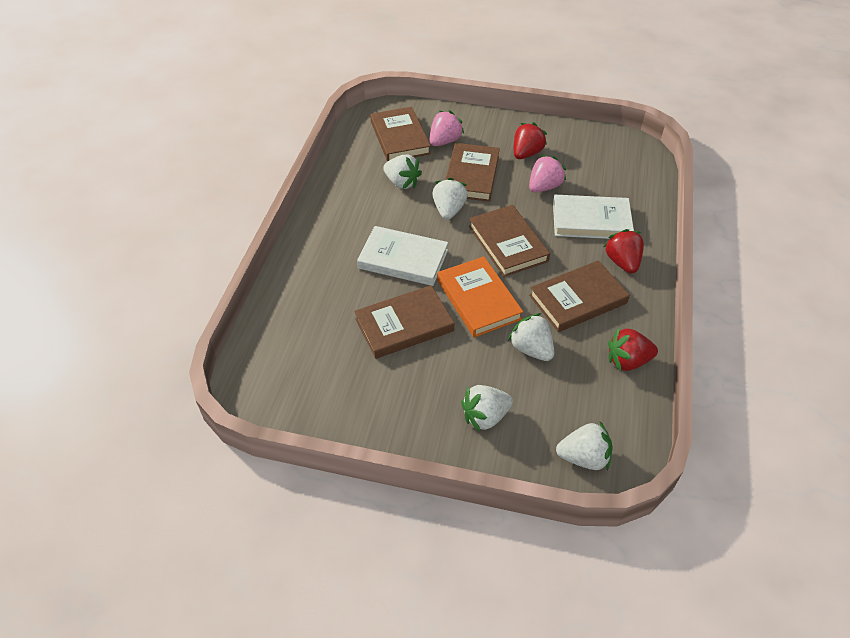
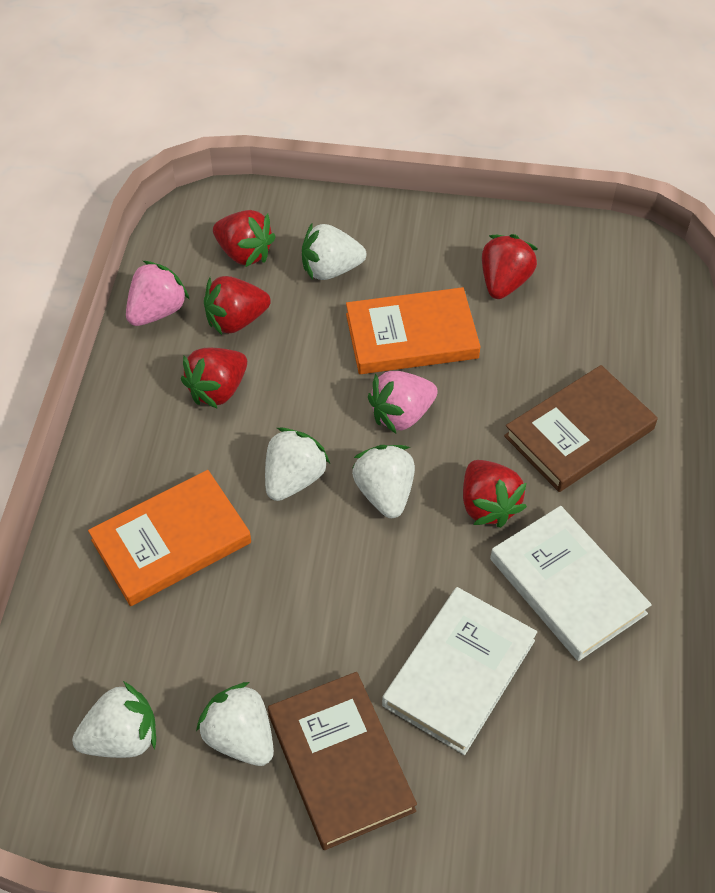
brown book: 5 -> 2
orange book: 1 -> 2
red strawberry: 3 -> 5

